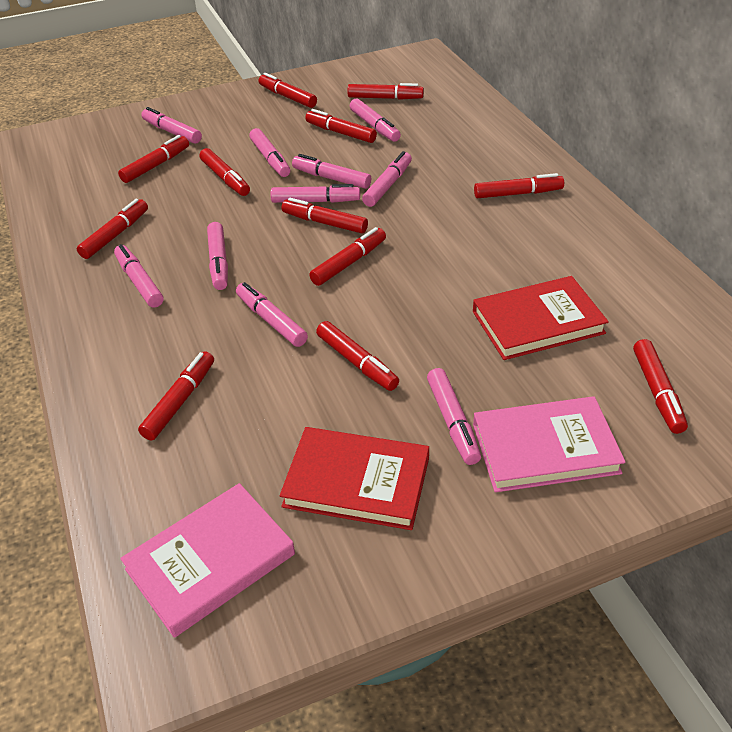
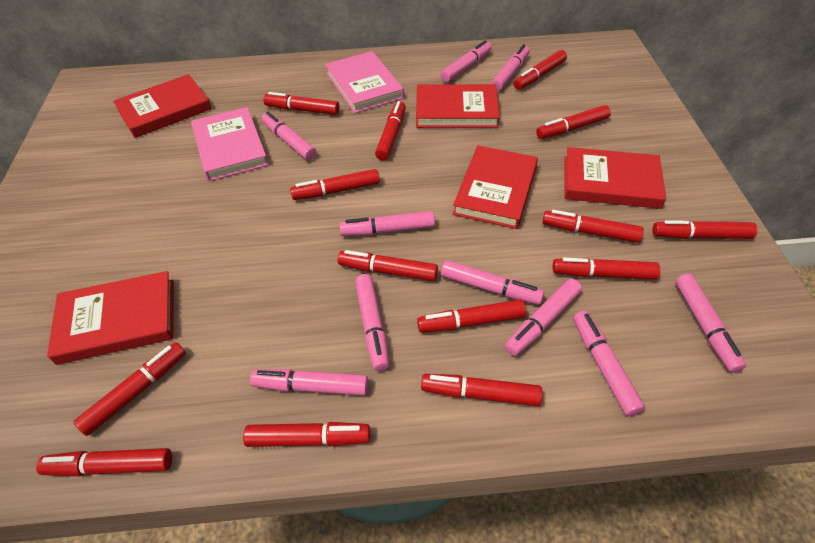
red book: 2 -> 5
red marker: 12 -> 14

